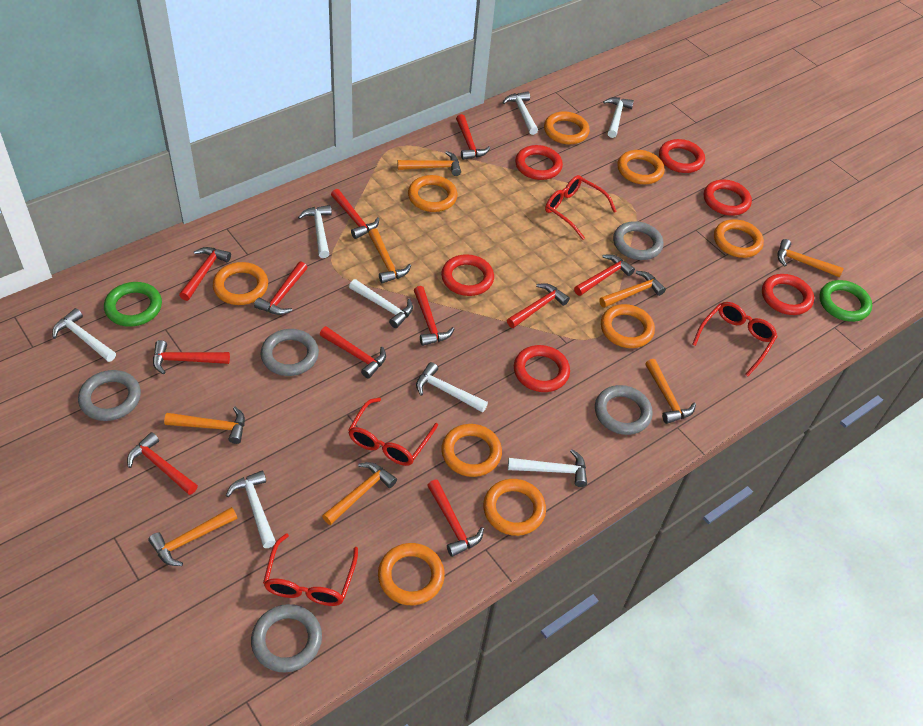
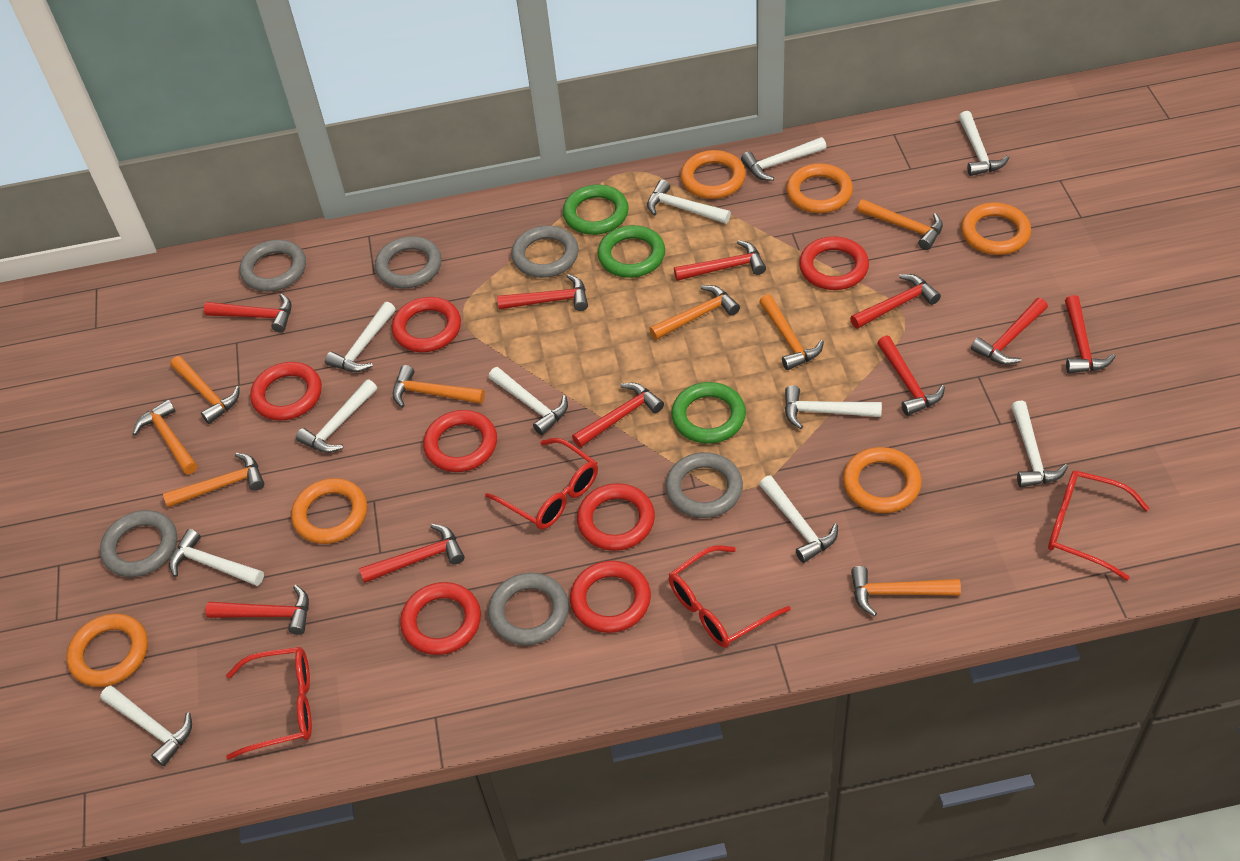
green ring: 2 -> 3
grey ring: 5 -> 6
orange ring: 9 -> 6
red hammer: 11 -> 10
red ring: 6 -> 7
white hammer: 8 -> 11

